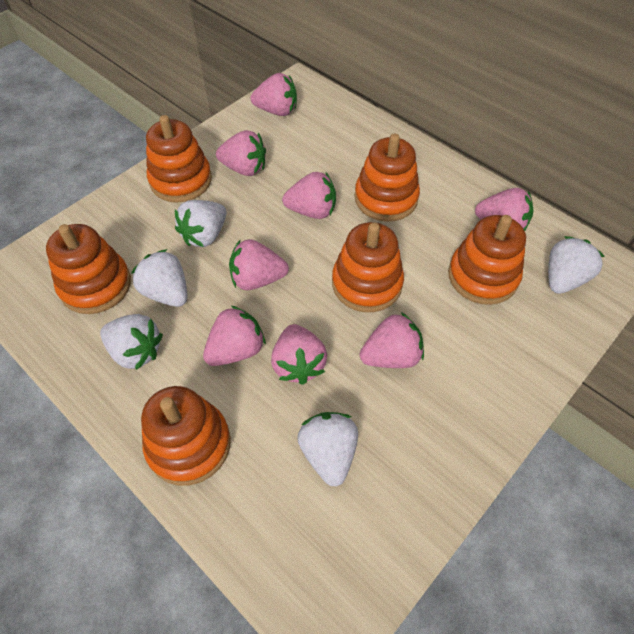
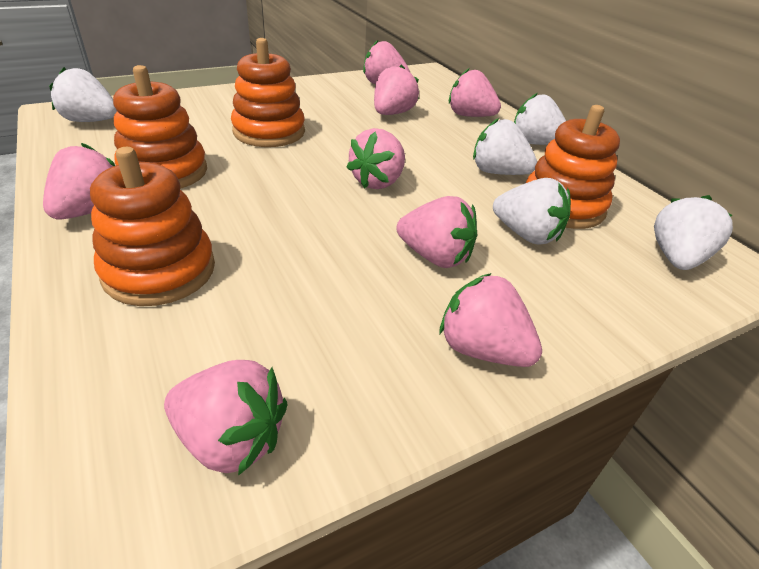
orange stacking toy: 6 -> 4

